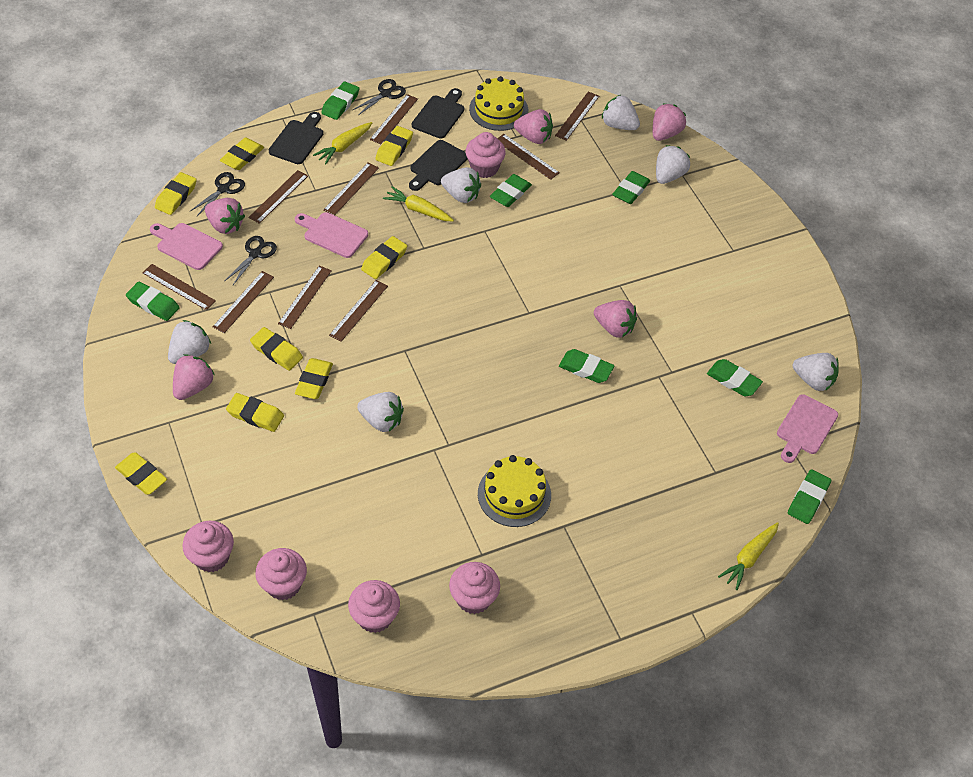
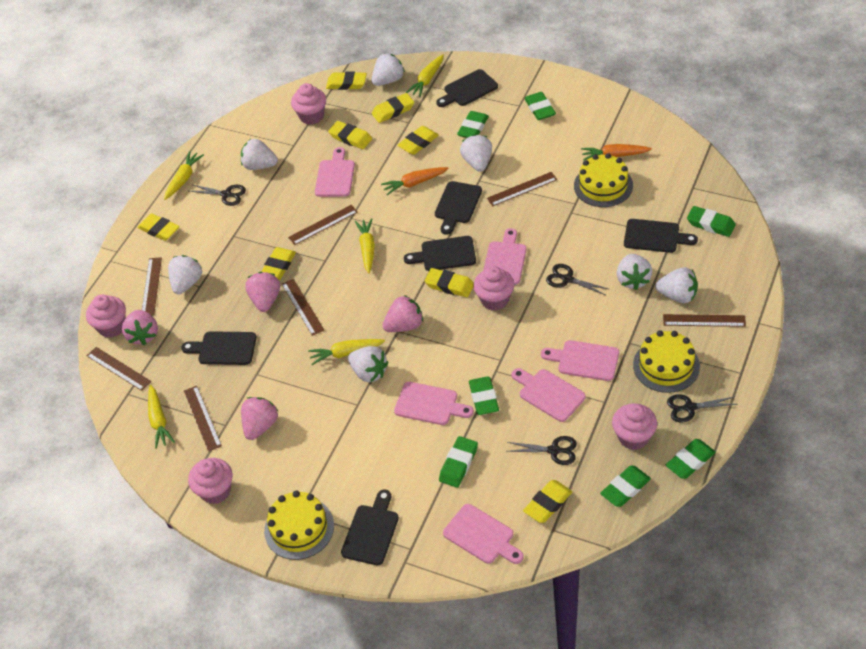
black cutting board: 3 -> 6
black scissors: 3 -> 4
brown ruler: 9 -> 7
orange carrot: 0 -> 2
pink cutting board: 3 -> 6
pink strawberry: 5 -> 4
white strawberry: 6 -> 7
yellow cake: 2 -> 3
yellow carrot: 3 -> 5

